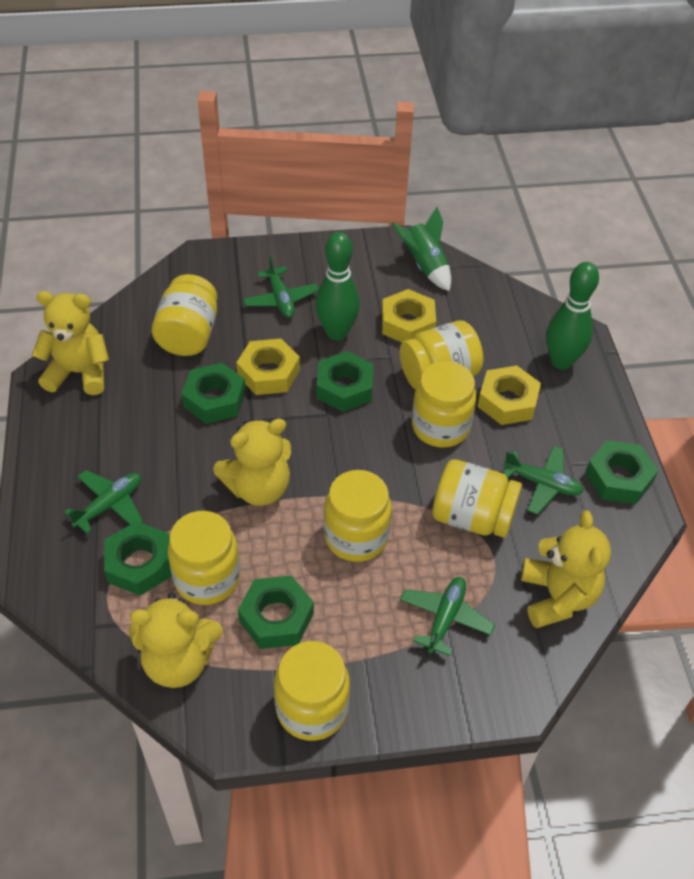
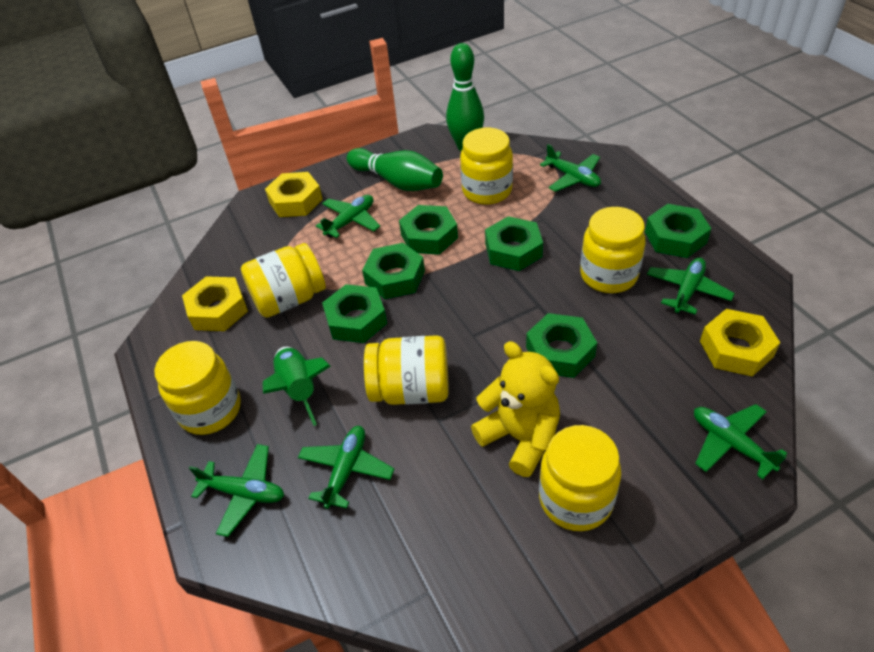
green nut: 5 -> 6
green plane: 4 -> 6
yellow jar: 7 -> 6
yellow teddy bear: 4 -> 1

